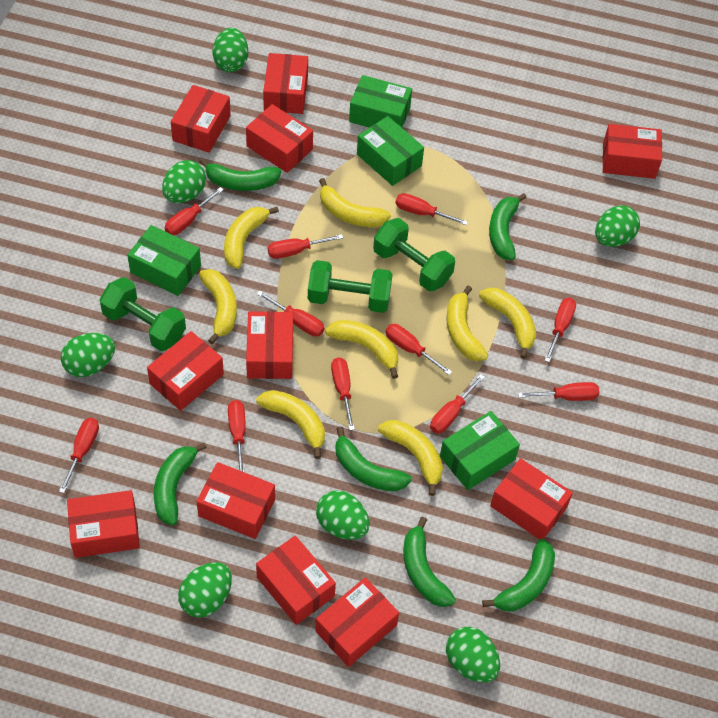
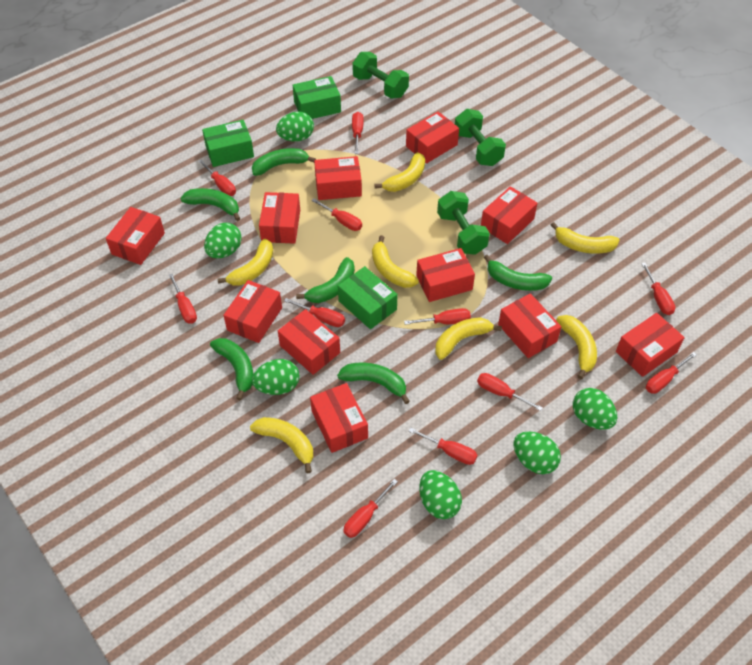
green box: 4 -> 3
green egg: 7 -> 6
yellow banana: 8 -> 7

